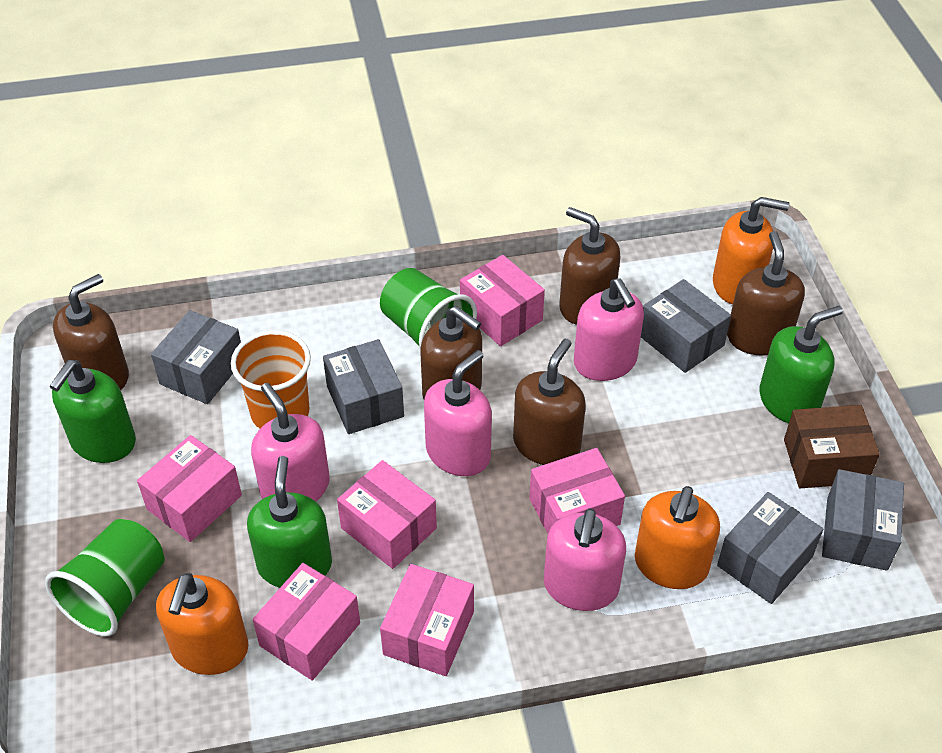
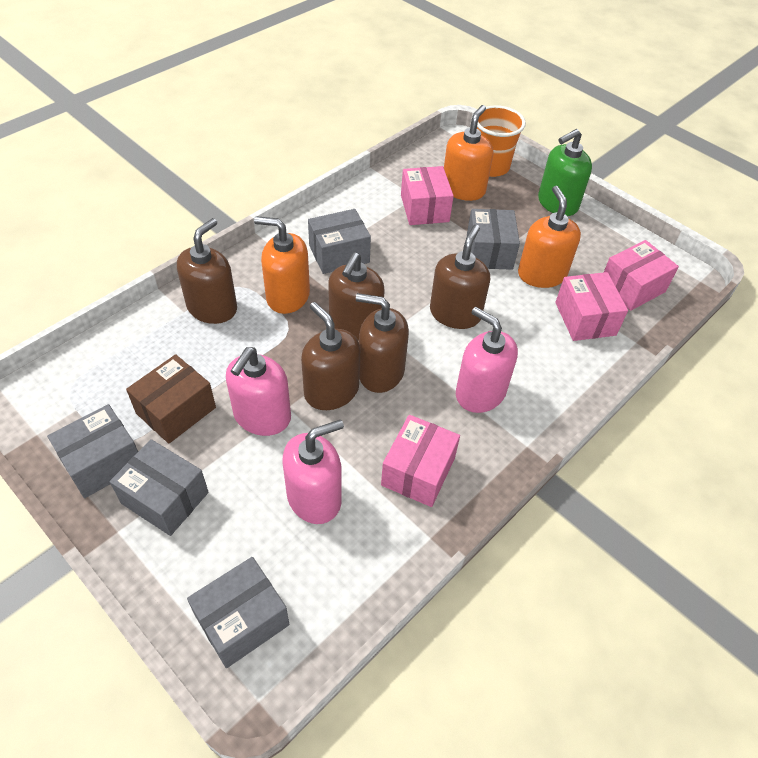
green cup: 2 -> 0
green soap dispenser: 3 -> 1
pink box: 6 -> 4
pink soap dispenser: 4 -> 3

